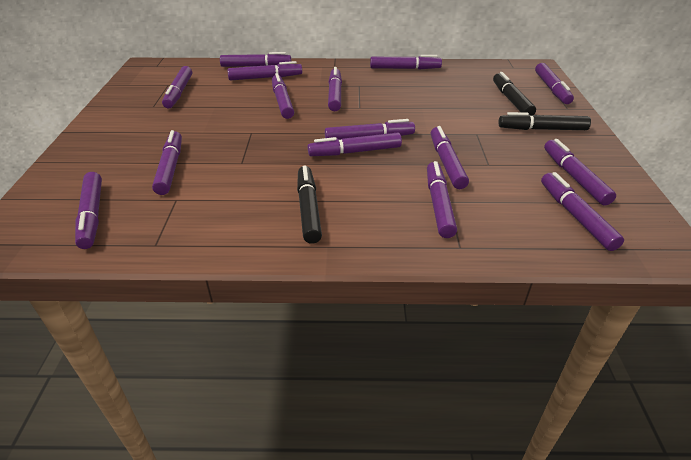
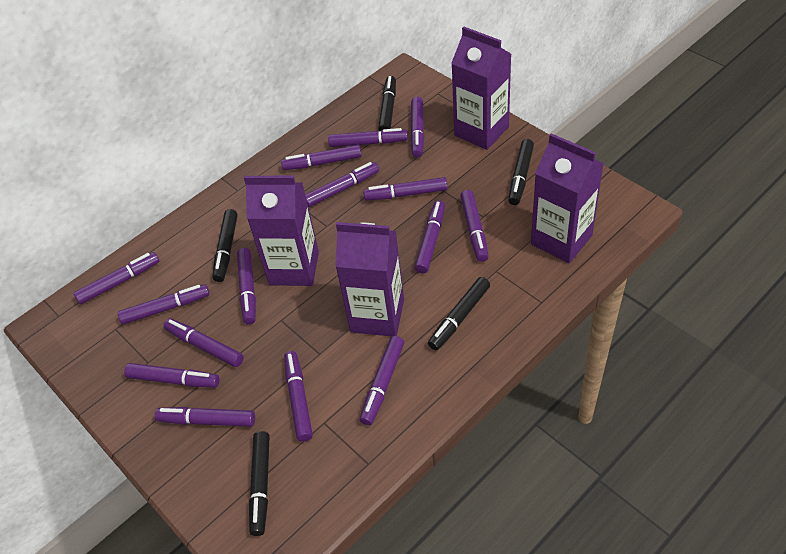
black marker: 3 -> 5
purple carton: 0 -> 4

